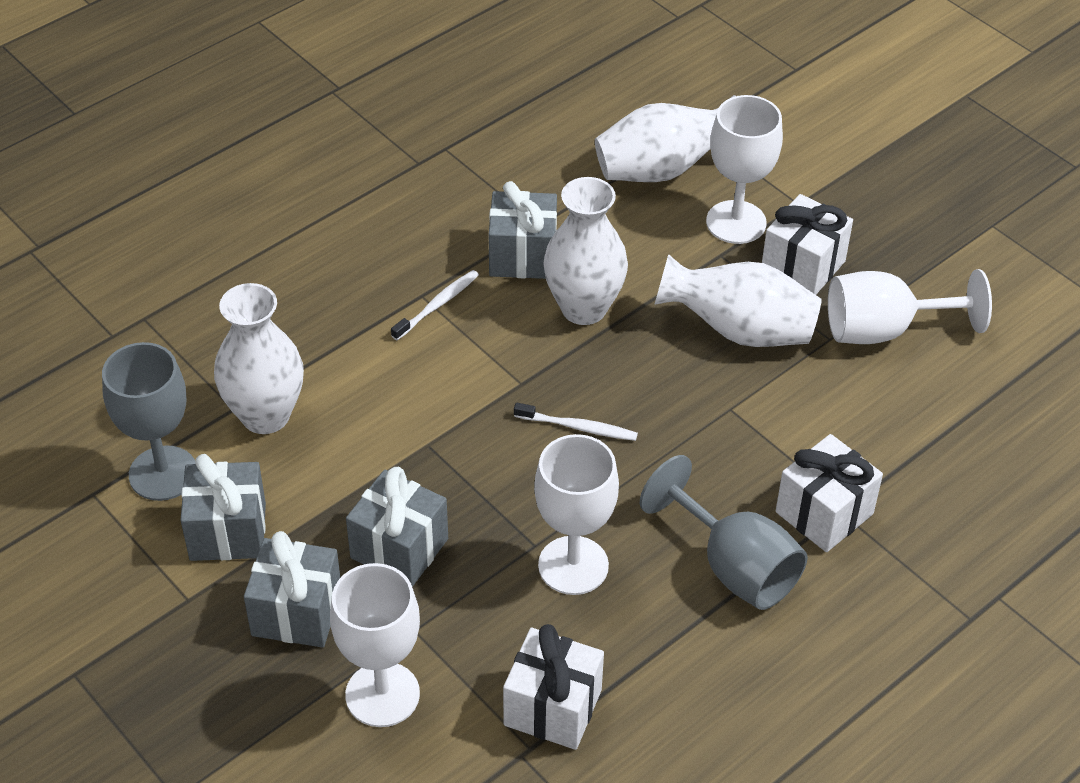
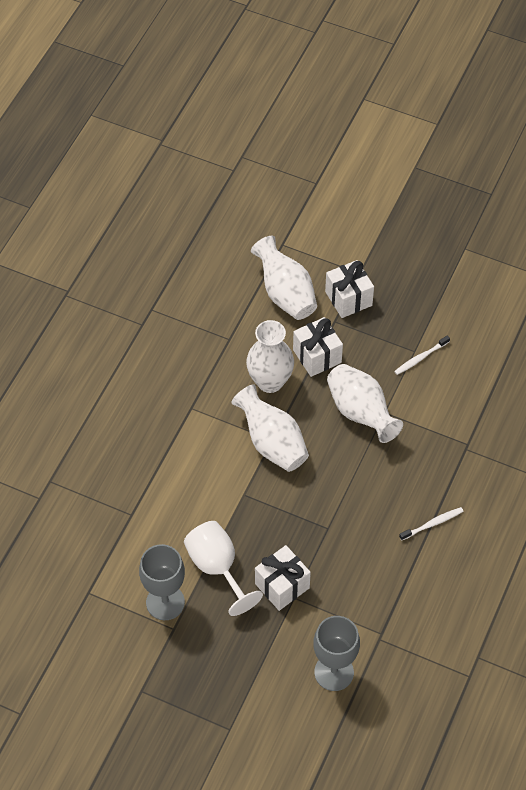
grey gift: 4 -> 0
white goblet: 4 -> 1

